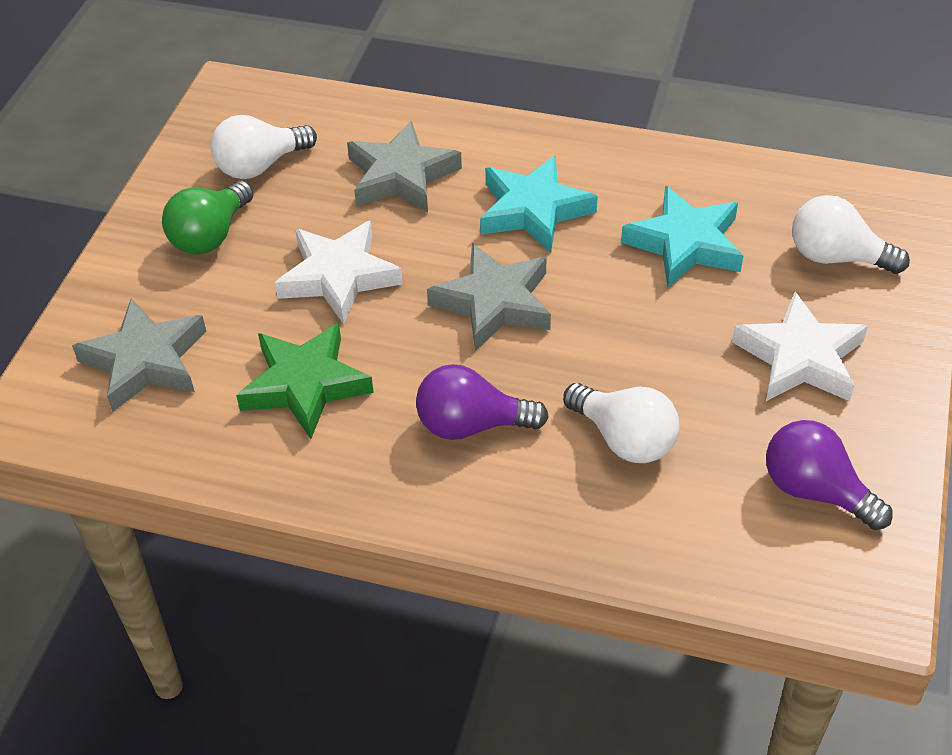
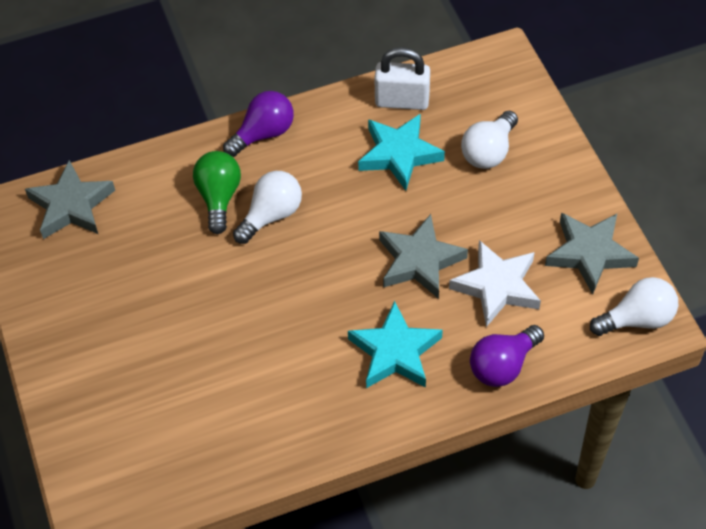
green star: 1 -> 0
white padlock: 0 -> 1
white star: 2 -> 1

